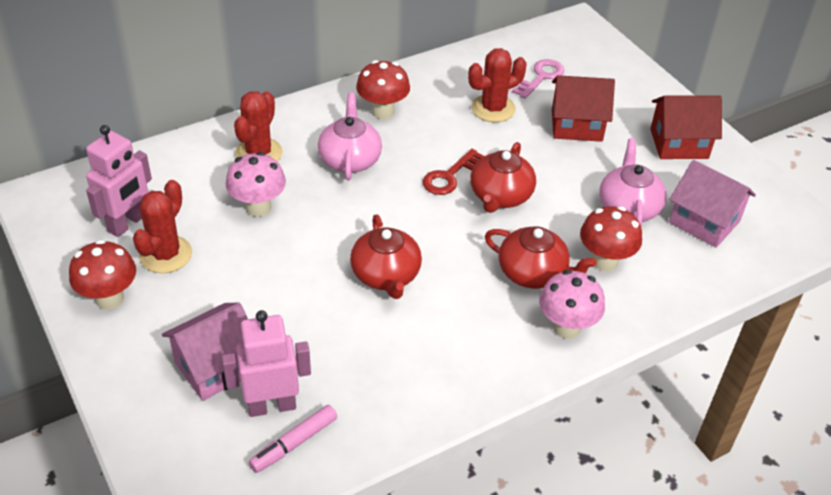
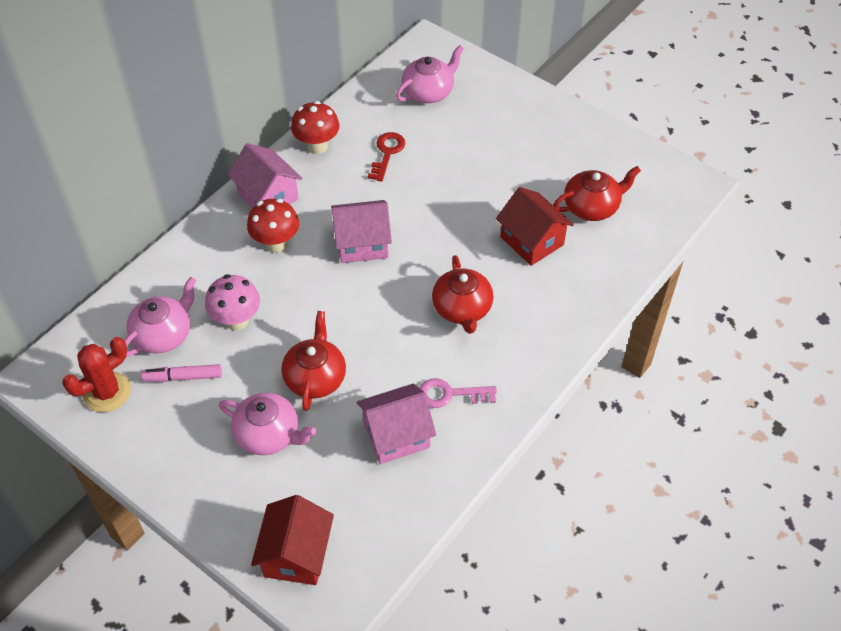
pink house: 2 -> 3
pink mushroom: 2 -> 1
pink robot: 2 -> 0
pink teapot: 2 -> 3
red cactus: 3 -> 1
red mushroom: 3 -> 2

